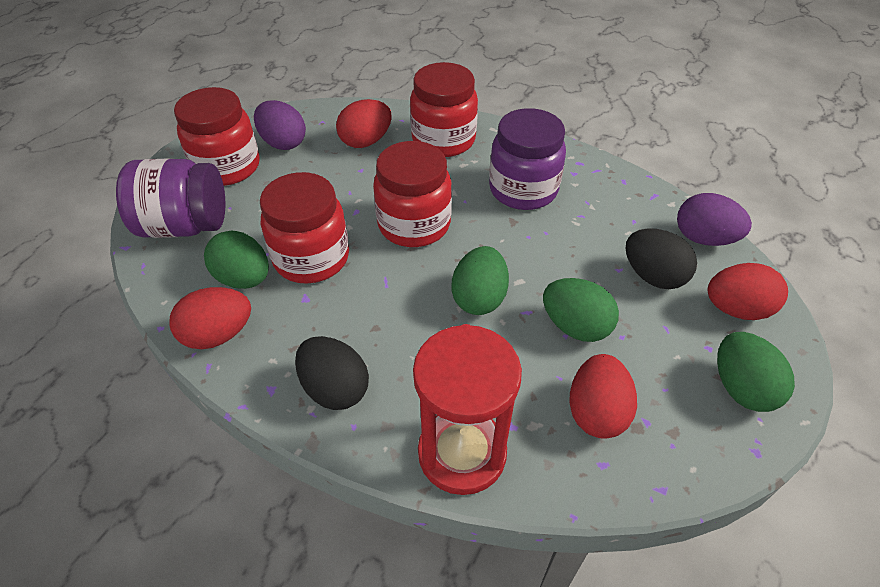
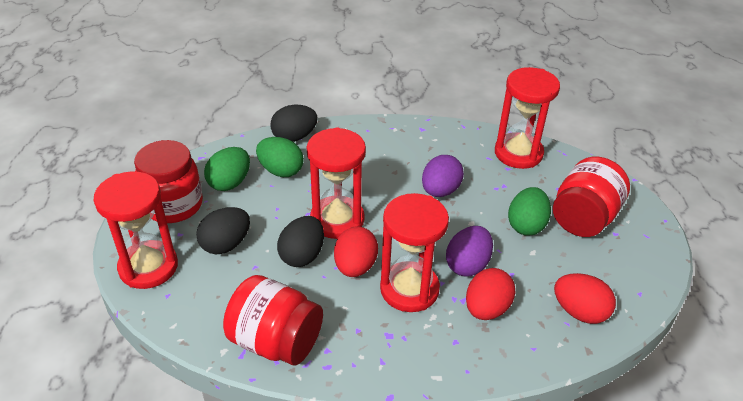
black egg: 2 -> 3
green egg: 4 -> 3
purple jar: 2 -> 0
red egg: 4 -> 3
red hourglass: 1 -> 4
red jar: 4 -> 3

